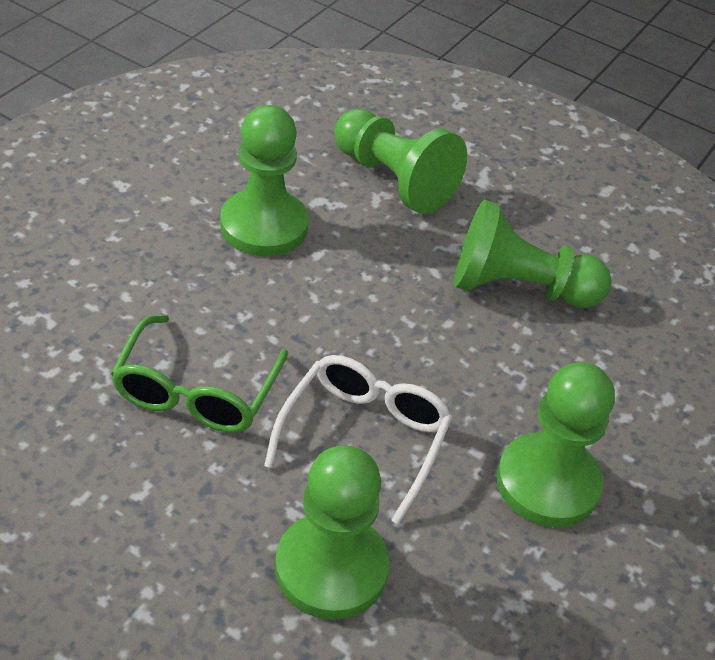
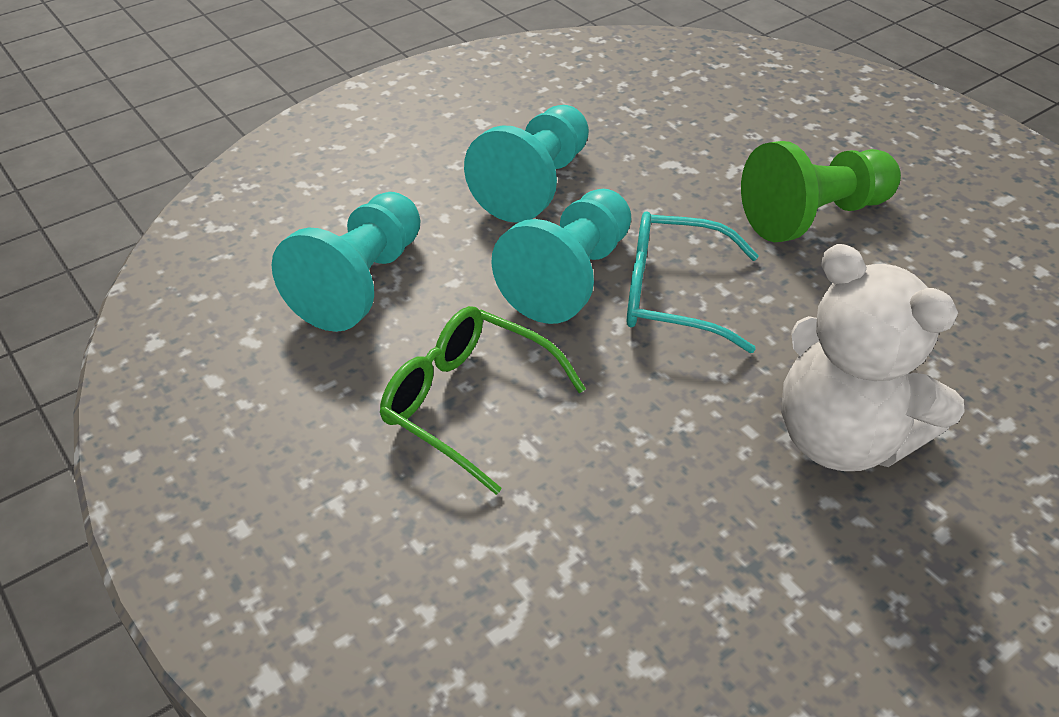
green pawn: 5 -> 1
turquoise glasses: 0 -> 1
turquoise pawn: 0 -> 3
white glasses: 1 -> 0
white teddy bear: 0 -> 1

